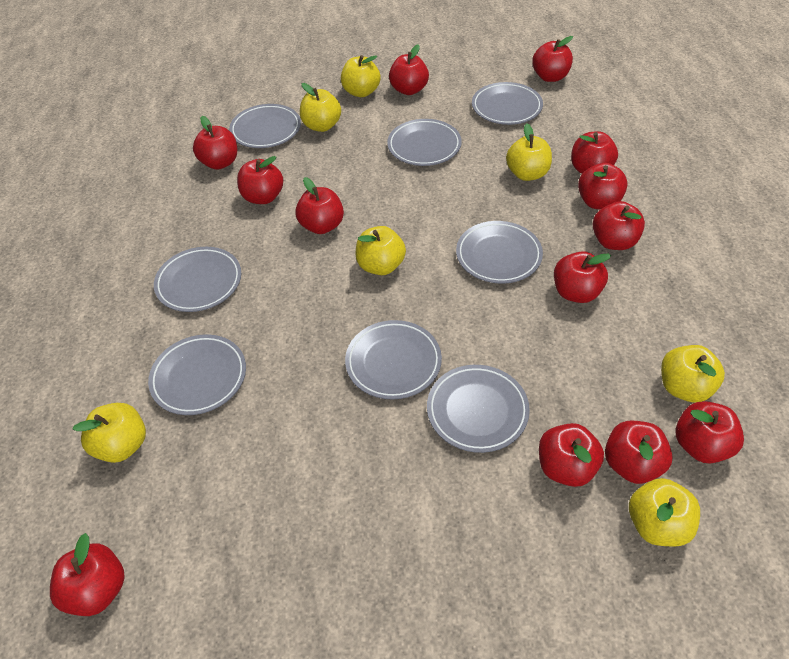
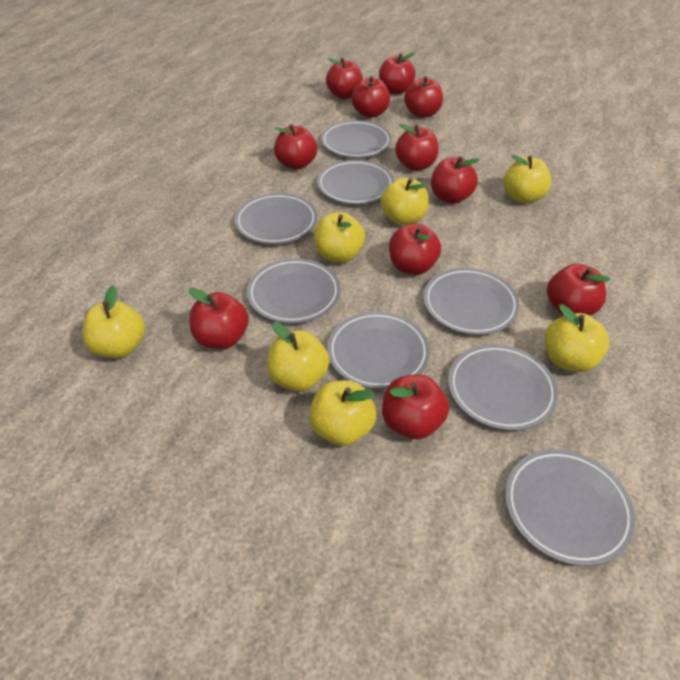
red apple: 13 -> 11

